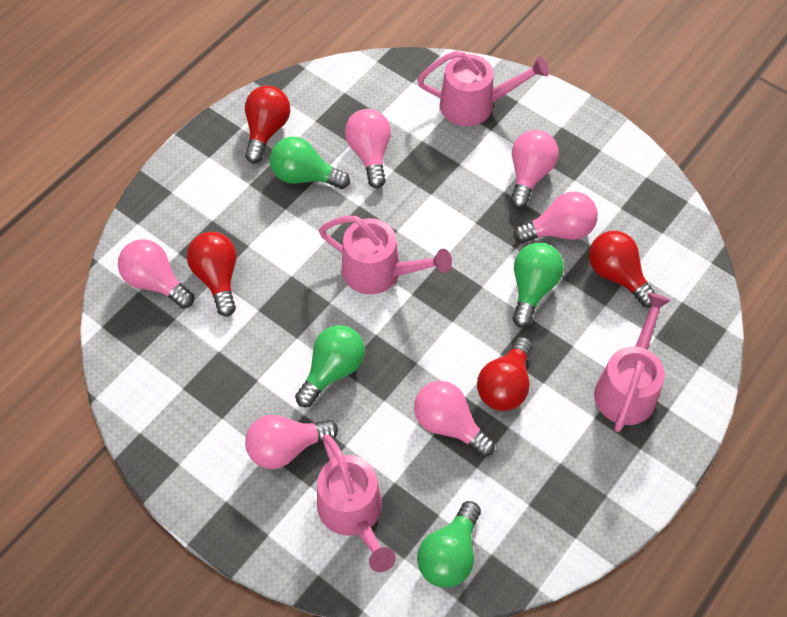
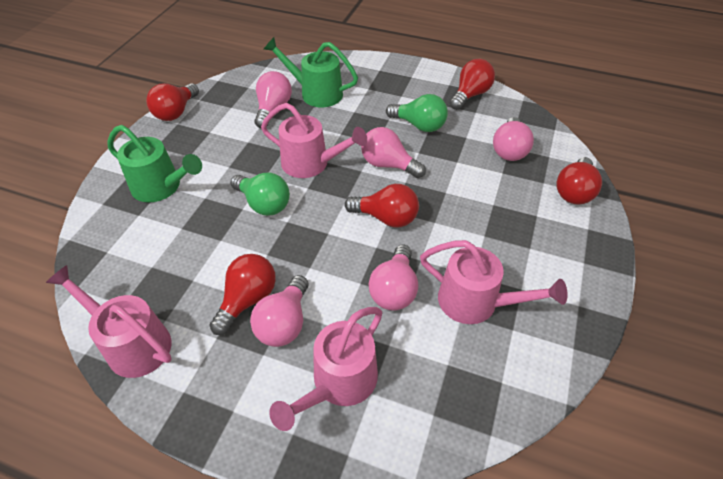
green light bulb: 4 -> 2
green watering can: 0 -> 2
pink light bulb: 6 -> 5
red light bulb: 4 -> 5

